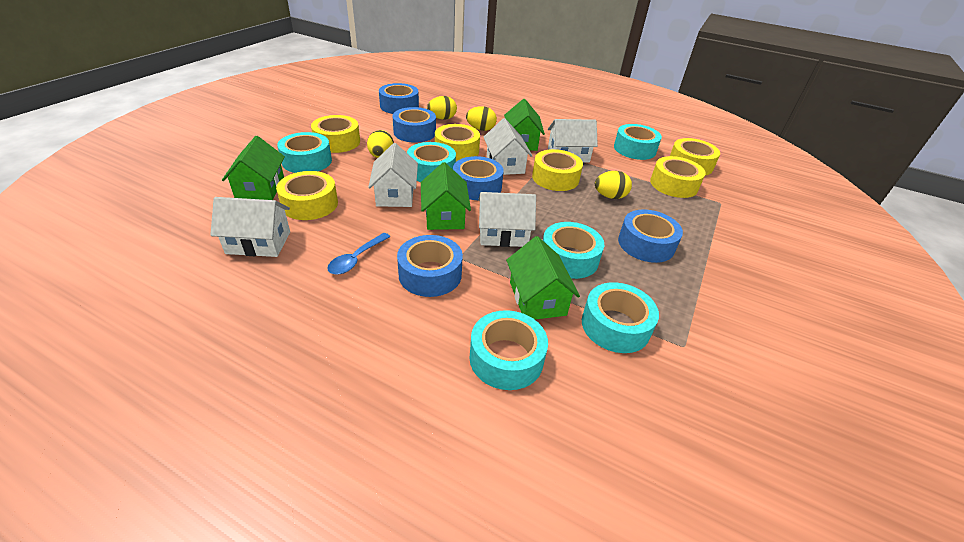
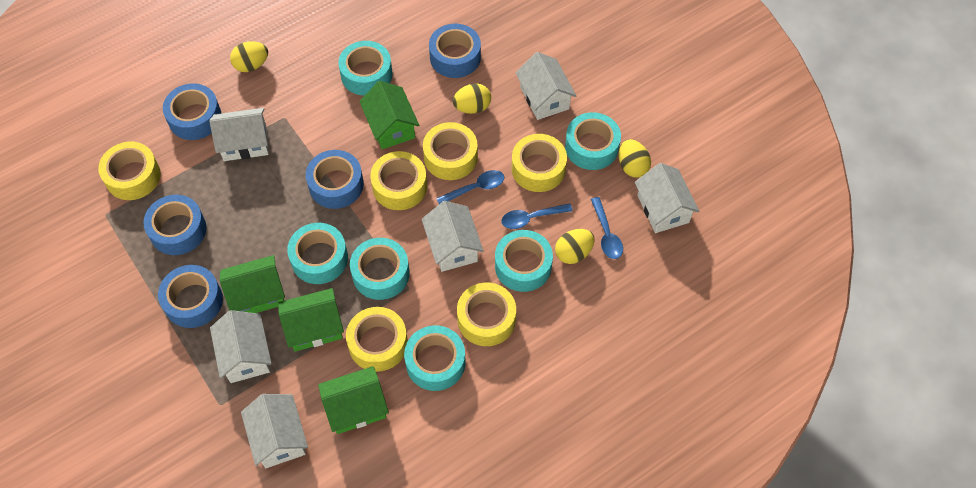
blue spoon: 1 -> 3
white house: 5 -> 6

